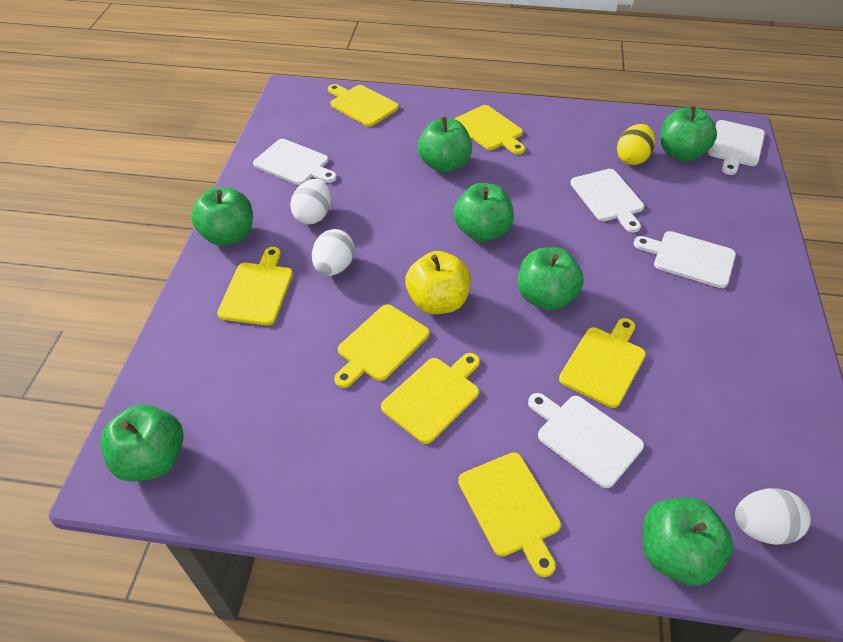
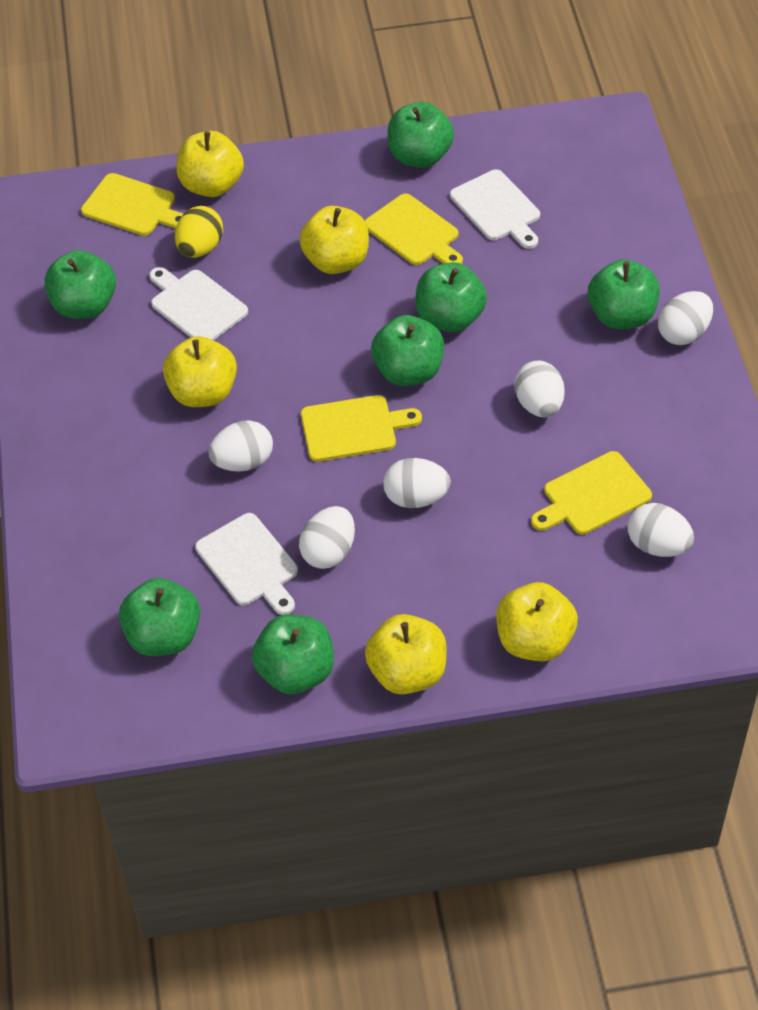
white cutting board: 5 -> 3
white egg: 3 -> 6
yellow apple: 1 -> 5
yellow cutting board: 7 -> 4

